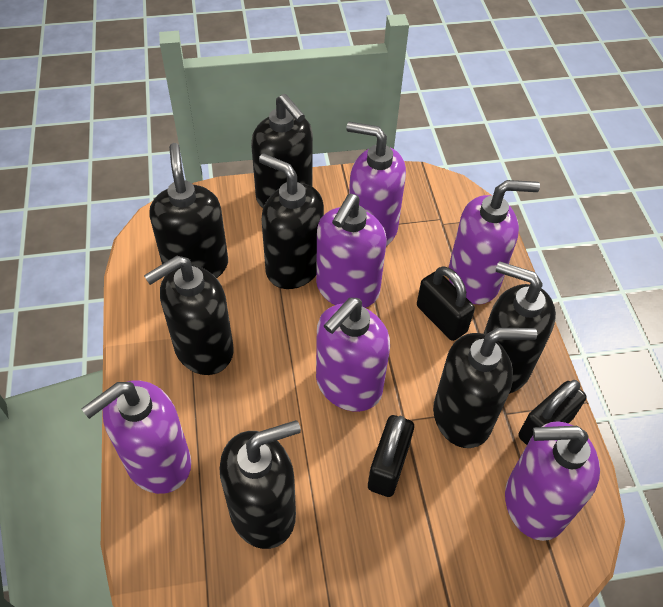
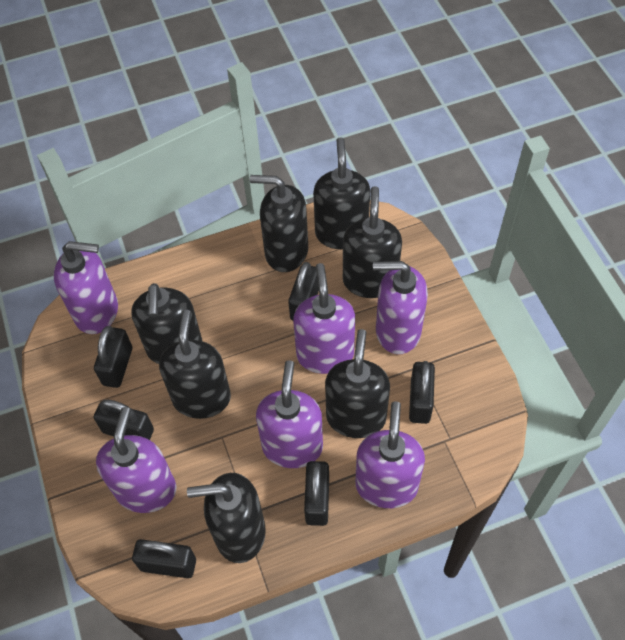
black padlock: 3 -> 6

